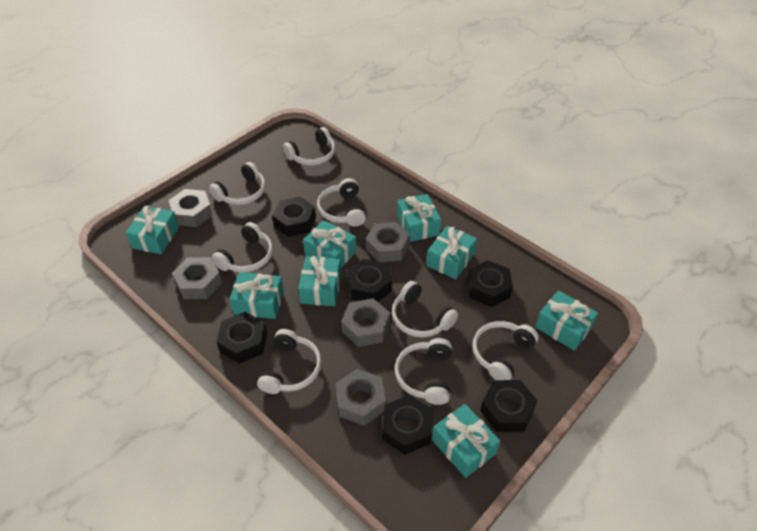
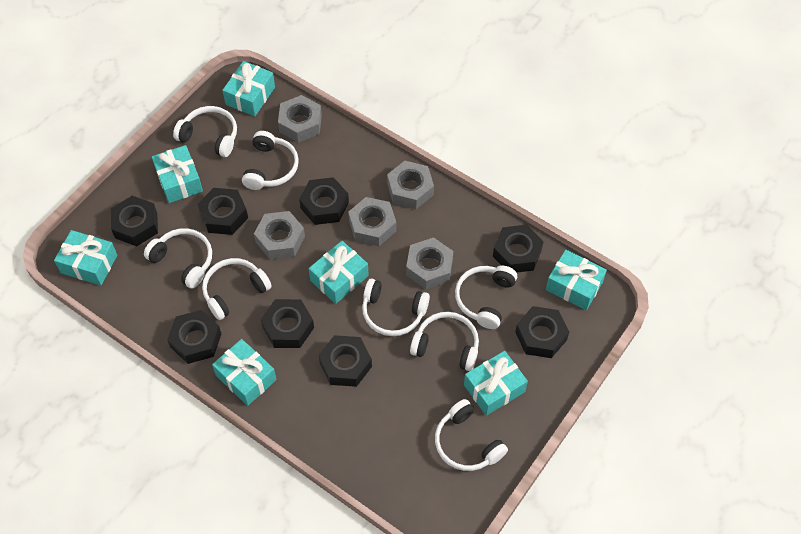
black nut: 6 -> 8
turquoise gift: 8 -> 7

